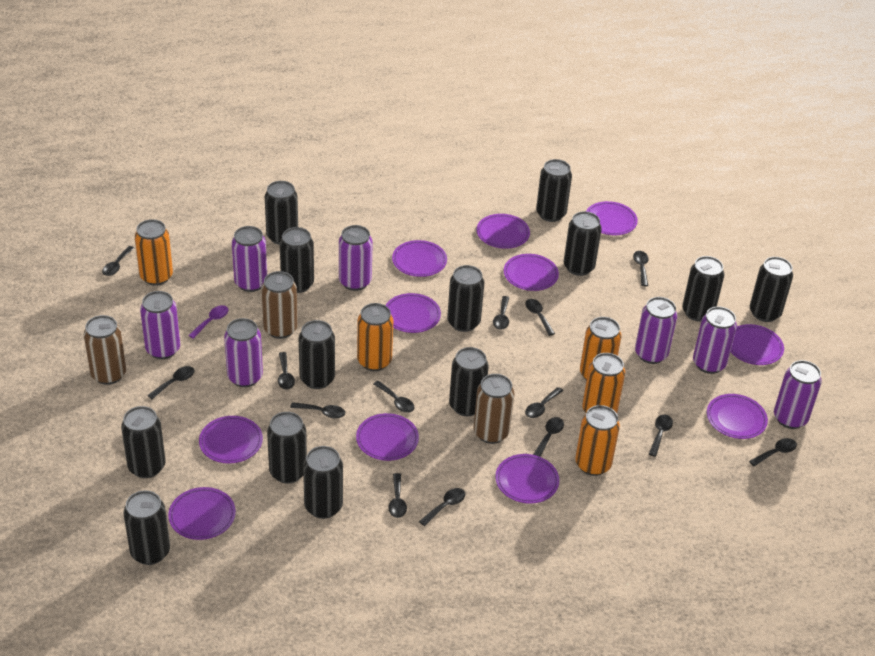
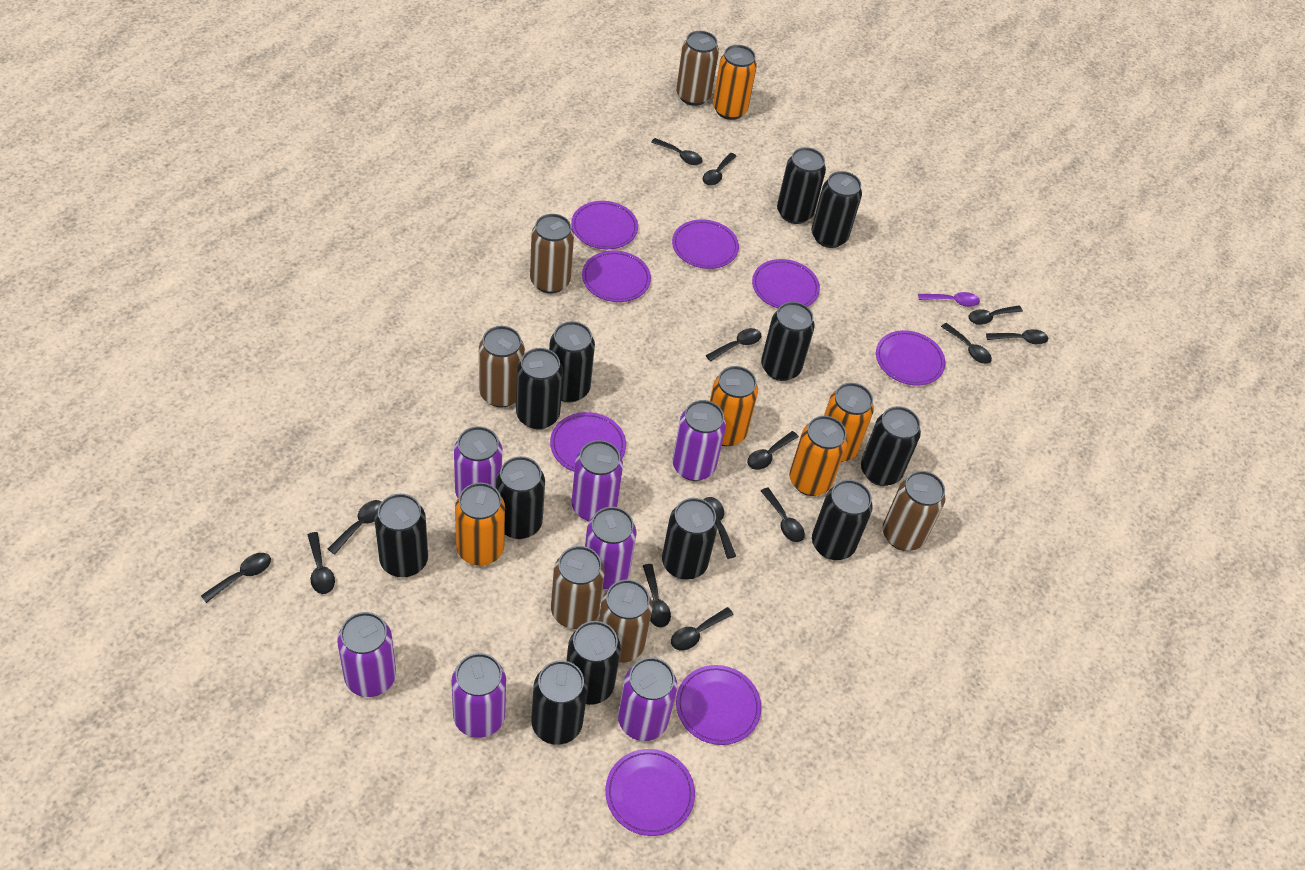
black can: 13 -> 12
brown can: 3 -> 6
purple plate: 11 -> 8

